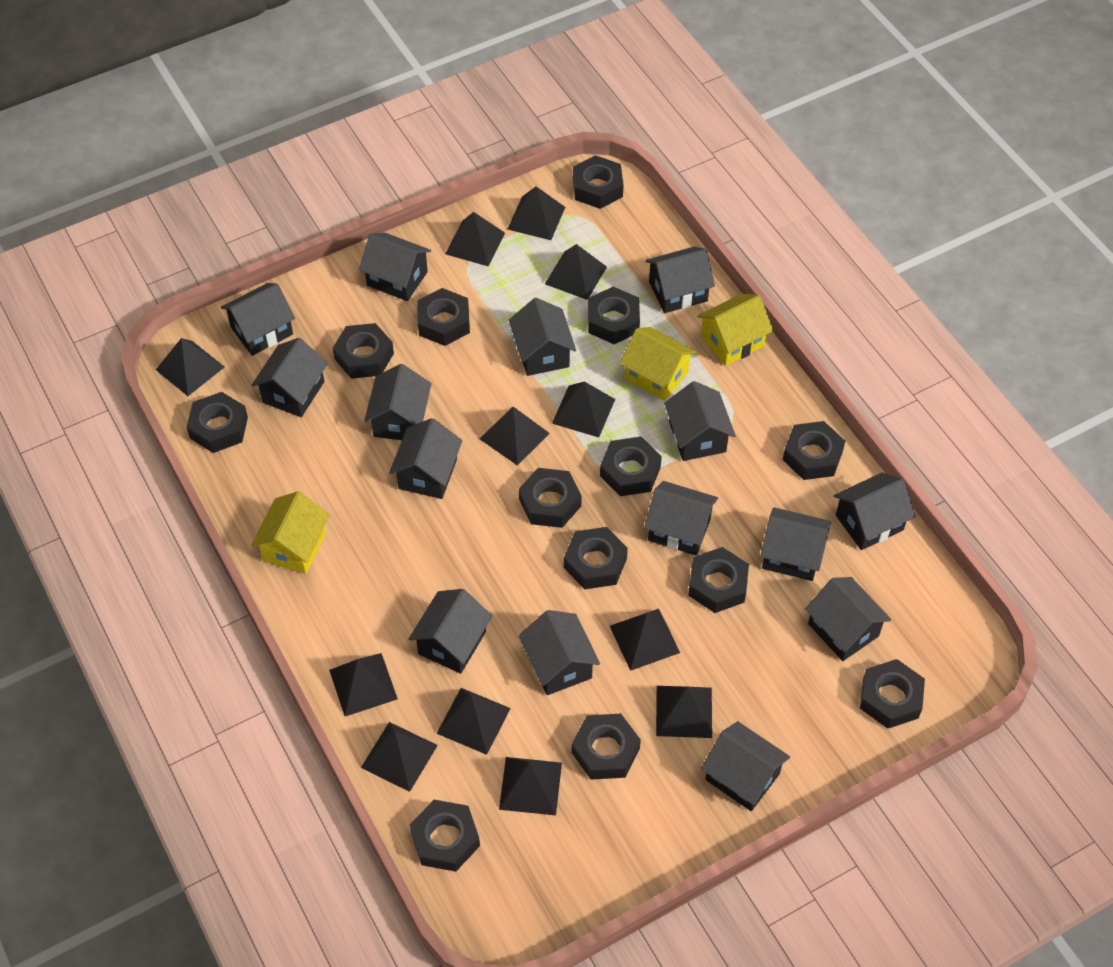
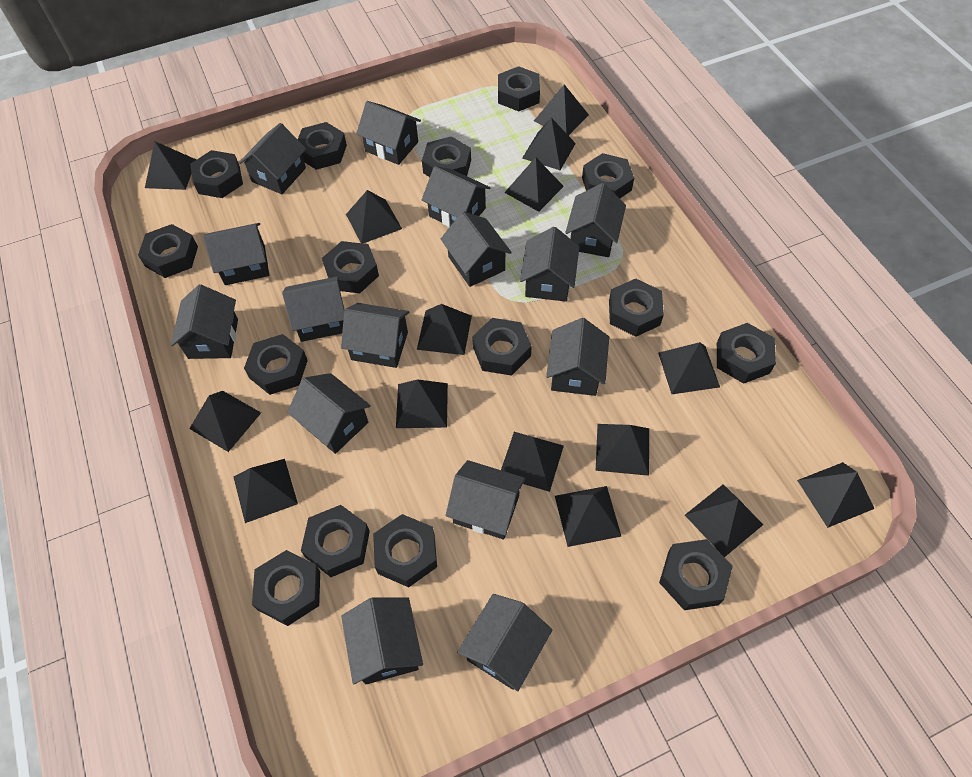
black nut: 13 -> 15
black pyramid: 12 -> 15
yellow house: 3 -> 0

